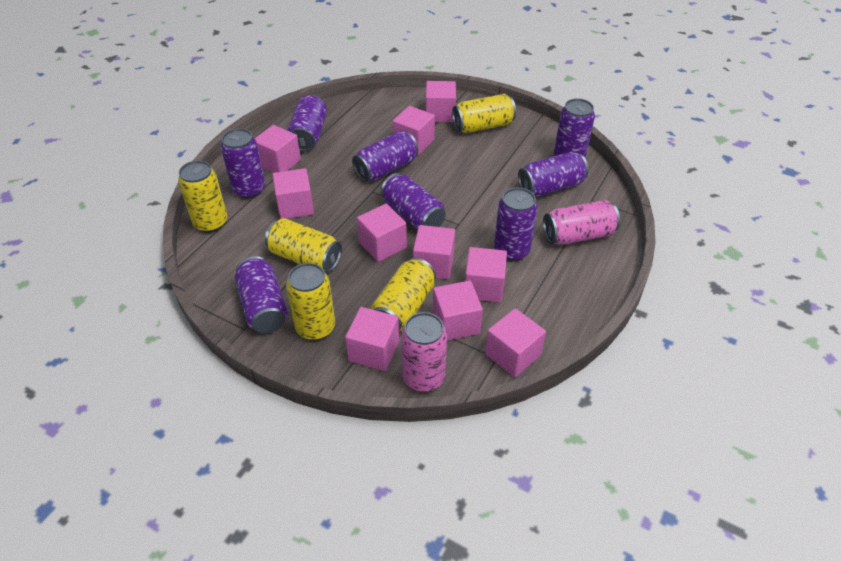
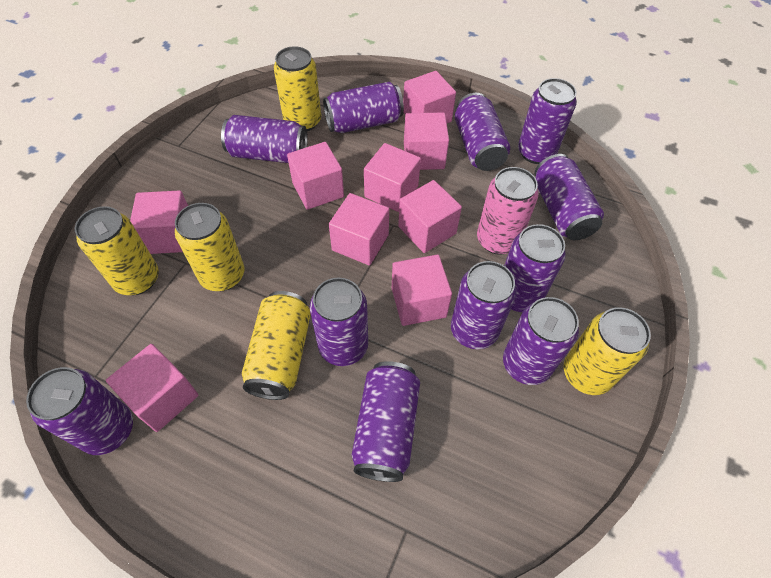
pink can: 2 -> 1
pink cube: 10 -> 9
purple can: 8 -> 11

